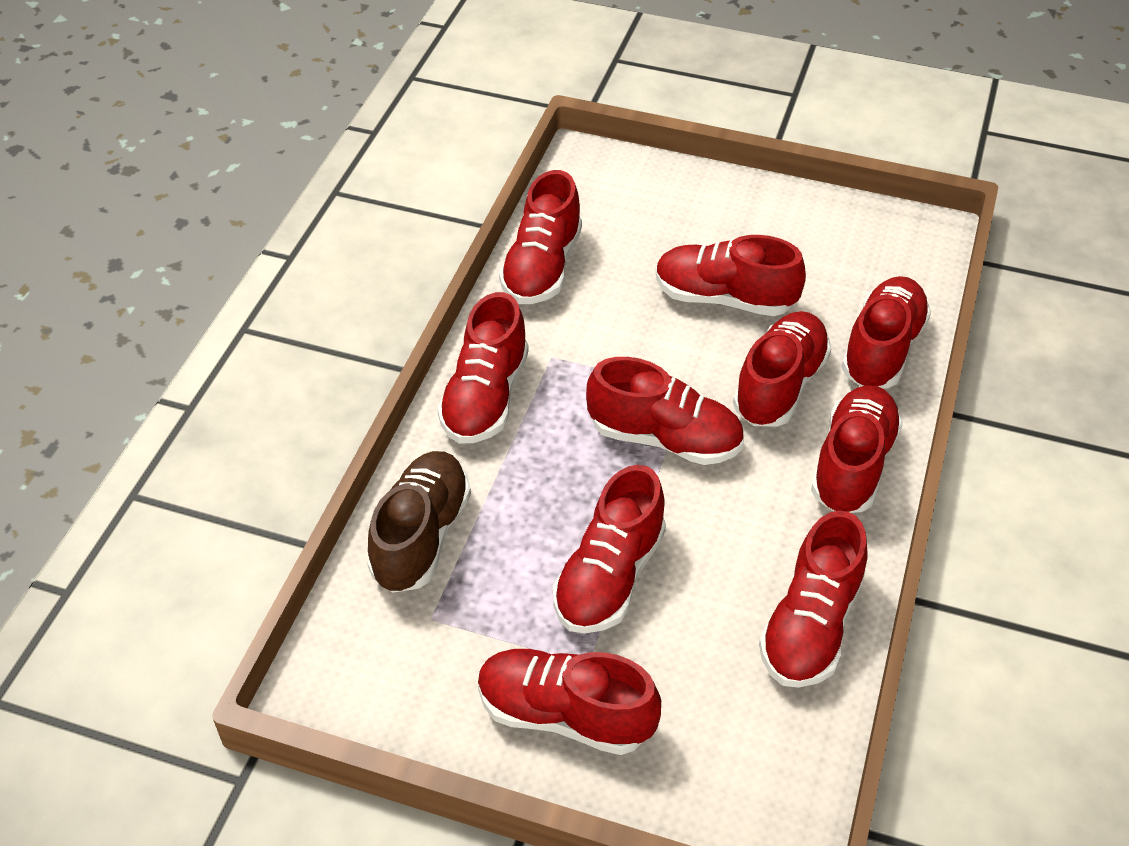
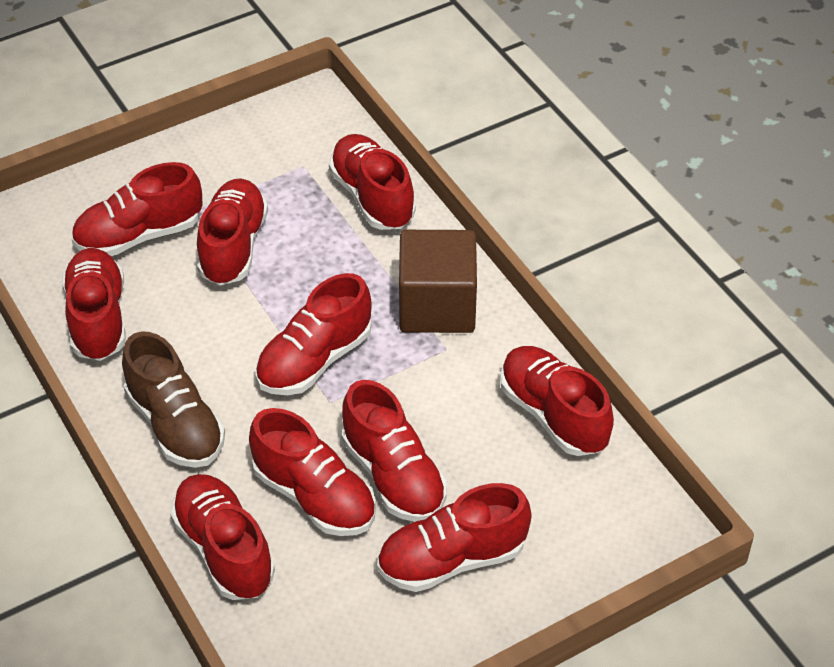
brown cube: 0 -> 1

